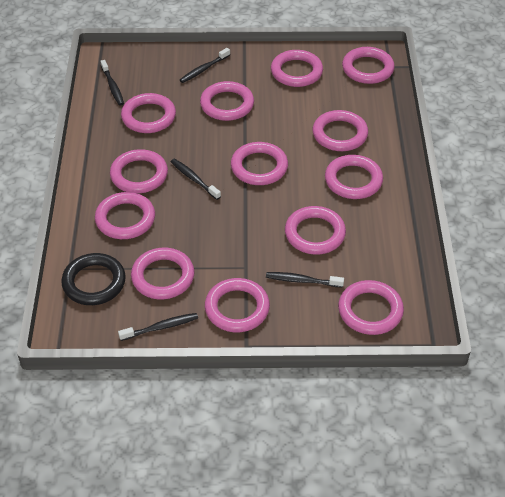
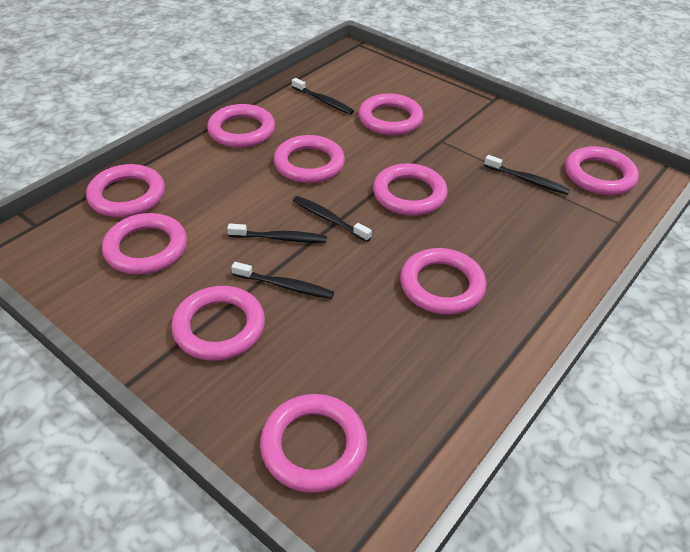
black ring: 1 -> 0
pink ring: 13 -> 10

